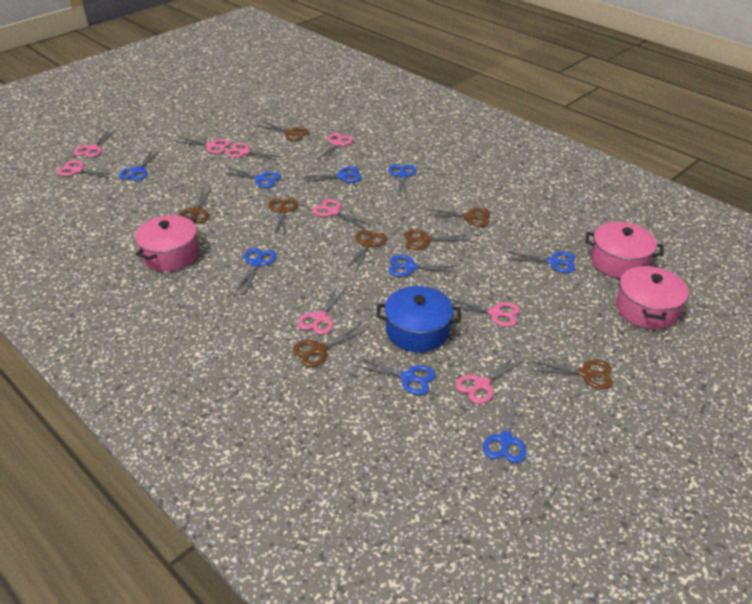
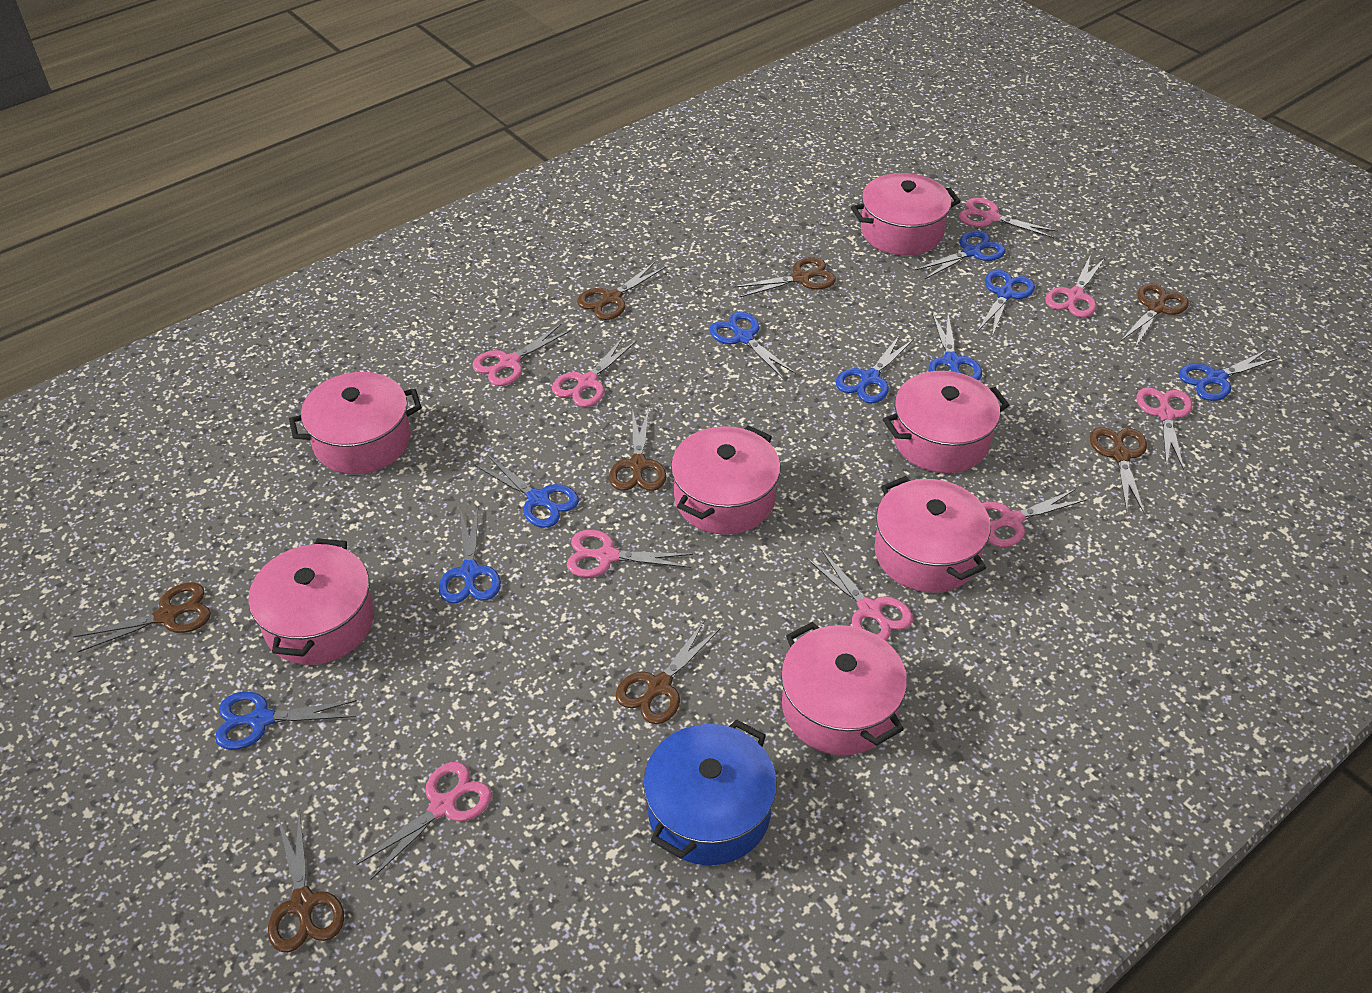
pink pot: 3 -> 7

